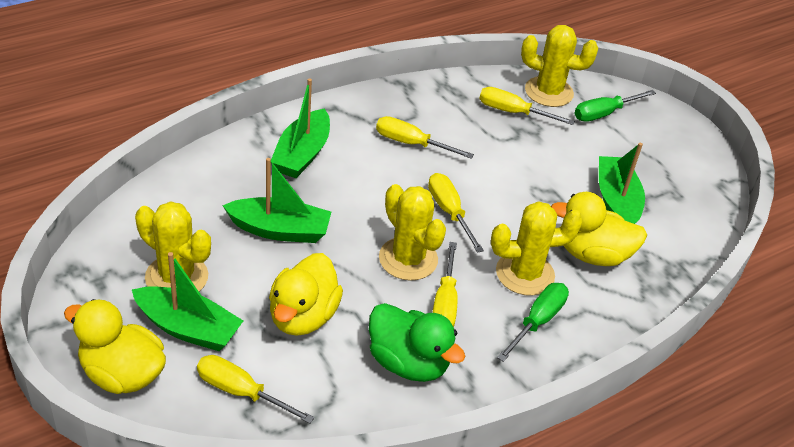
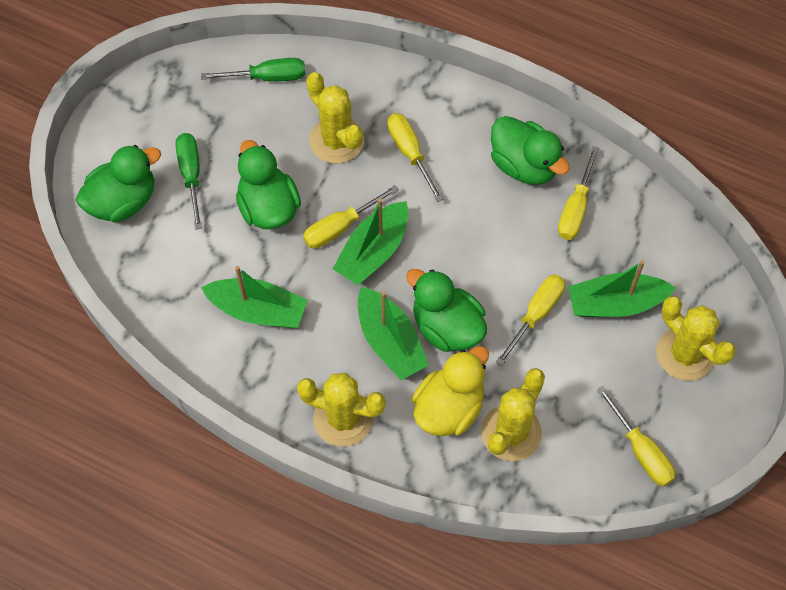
green duck: 1 -> 4
yellow duck: 3 -> 1

